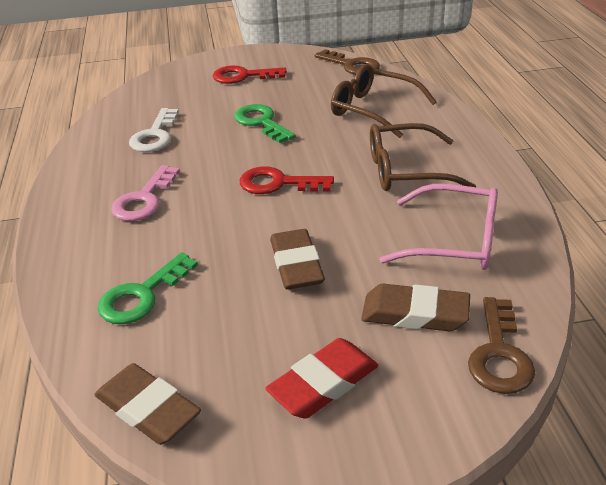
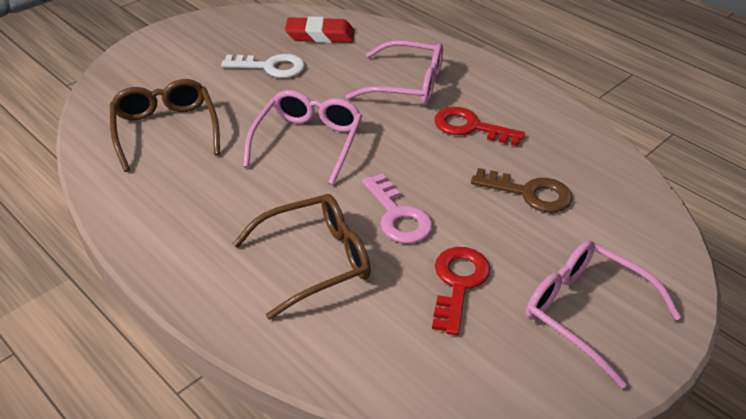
brown eraser: 3 -> 0
brown key: 2 -> 1
green key: 2 -> 0
pink glasses: 1 -> 3

